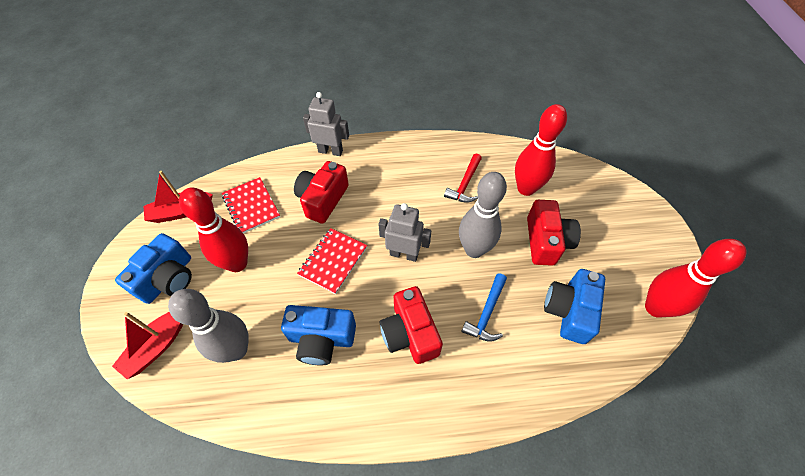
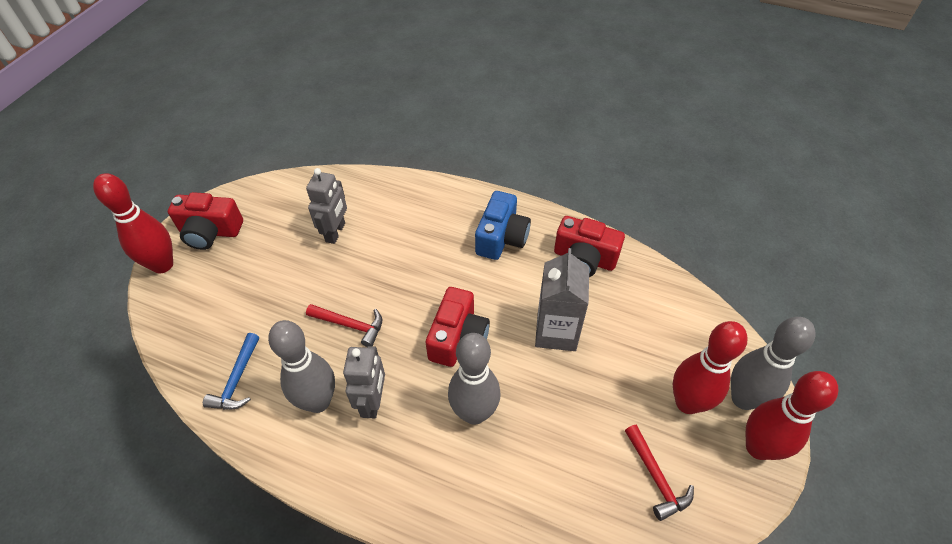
blue camera: 3 -> 1
grey bowling pin: 2 -> 3
grey carton: 0 -> 1
red boat: 2 -> 0
red hammer: 1 -> 2
red notebook: 2 -> 0

